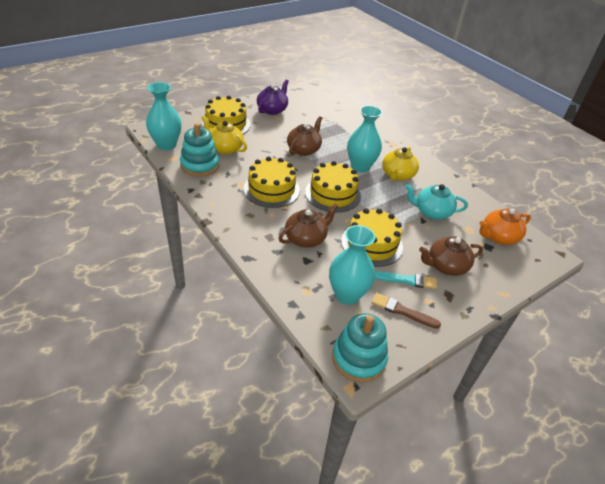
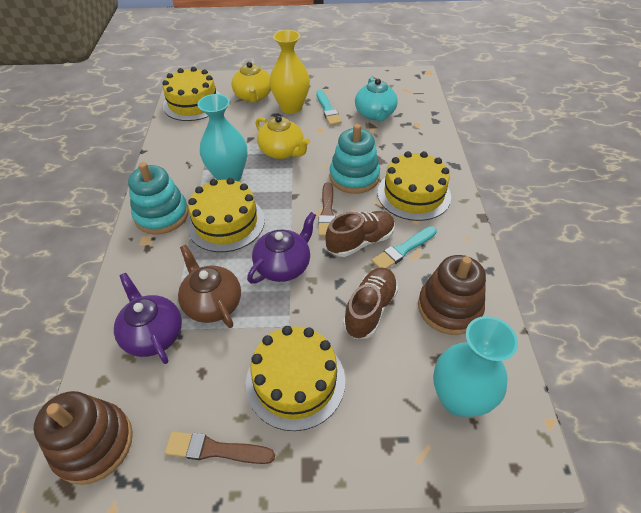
brown brush: 1 -> 2
brown shoe: 0 -> 2
brown stacking toy: 0 -> 2
brown teapot: 3 -> 1
orange teapot: 1 -> 0
purple teapot: 1 -> 2
turquoise brush: 1 -> 2
turquoise vase: 3 -> 2
yellow vase: 0 -> 1

